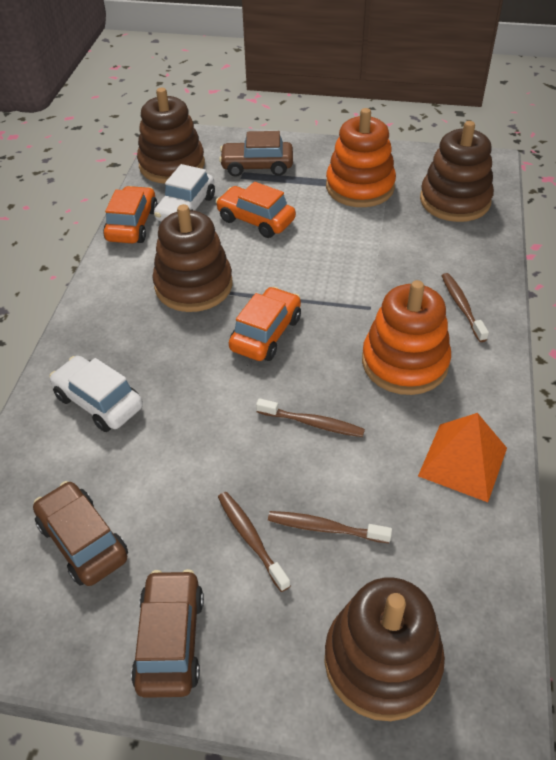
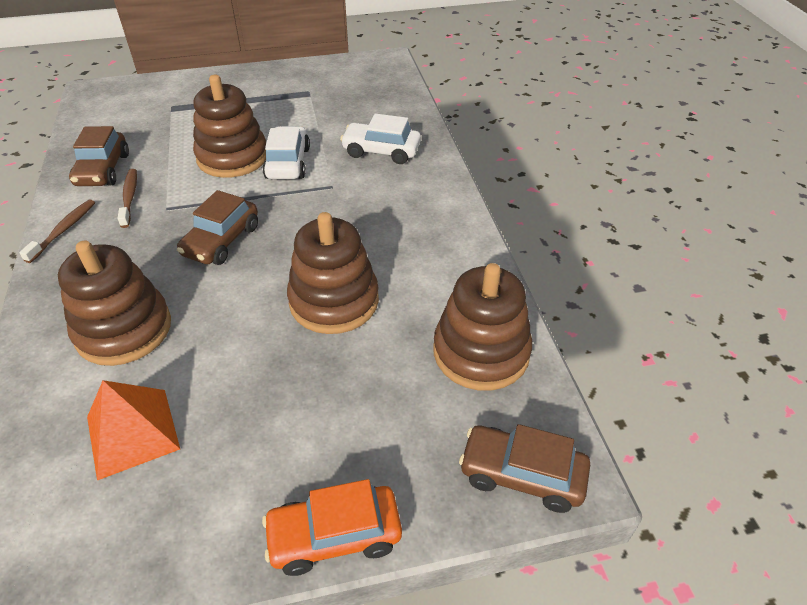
brown toothbrush: 4 -> 2
orange car: 3 -> 1
orange stacking toy: 2 -> 0

